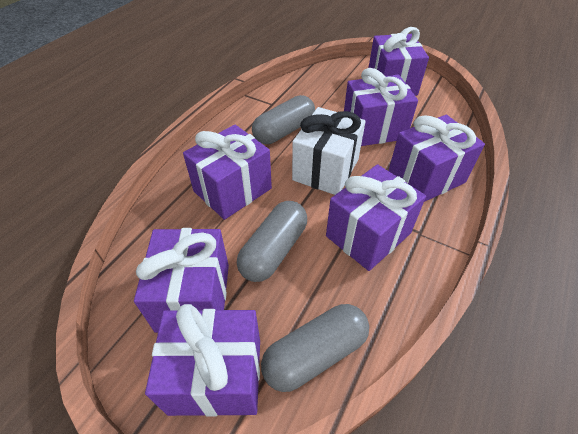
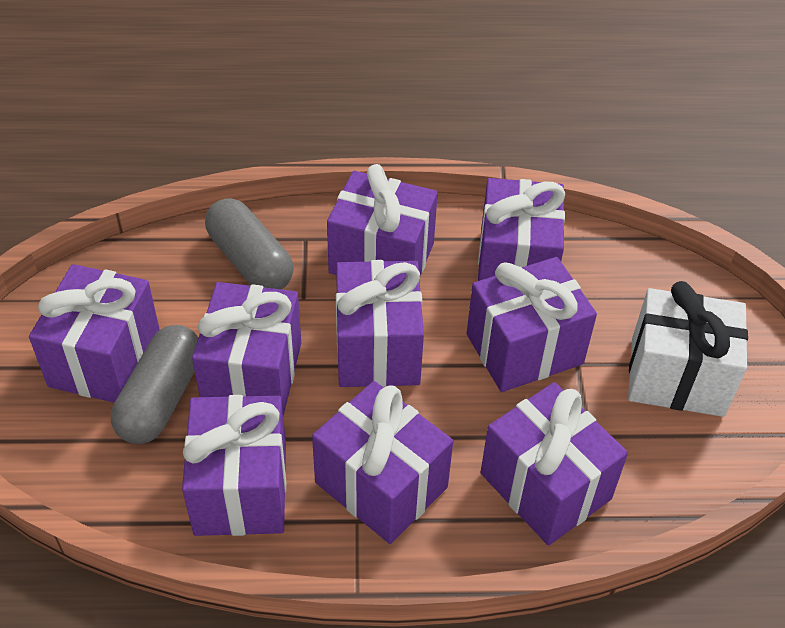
grey capsule: 3 -> 2
purple gift: 7 -> 9

